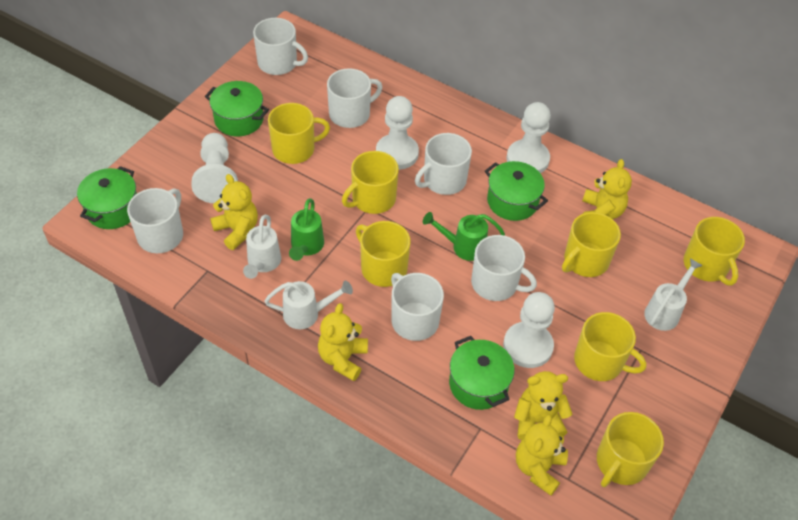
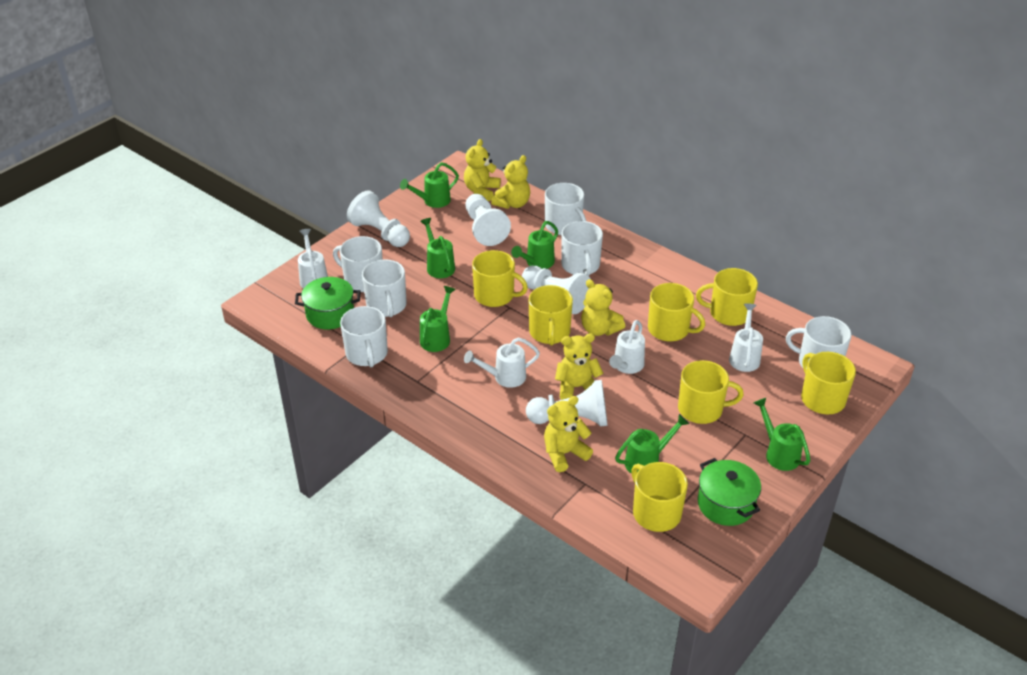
green pot: 4 -> 2
green watering can: 2 -> 6
white watering can: 3 -> 4

